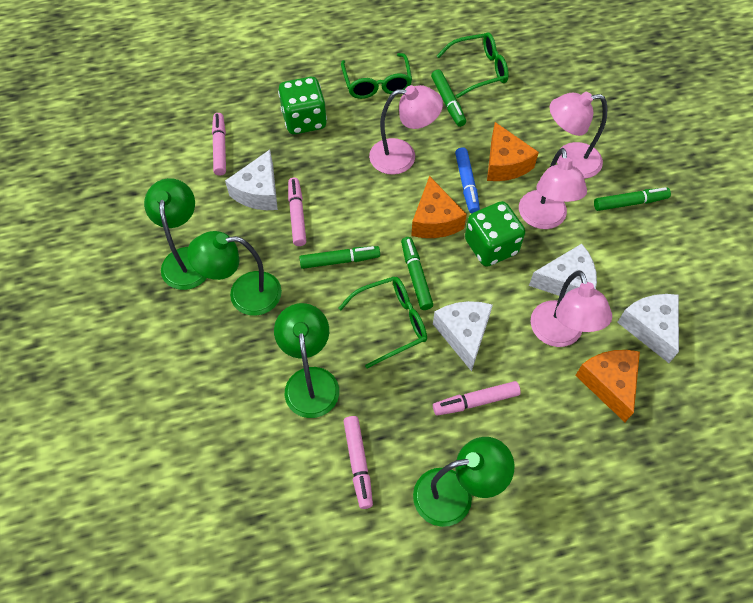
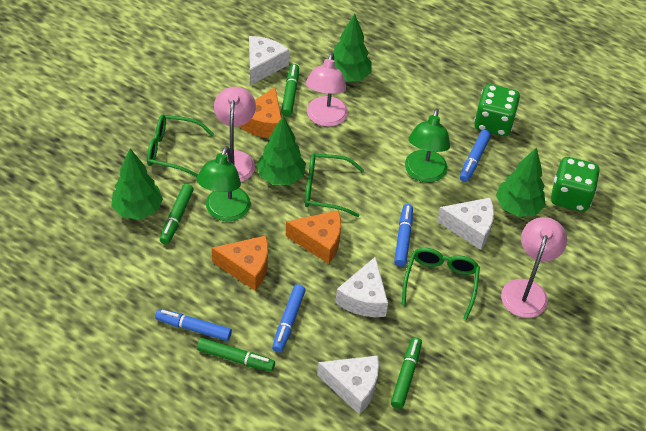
blue marker: 1 -> 4
green lamp: 4 -> 2
green tree: 0 -> 4
pink lamp: 4 -> 3
pink marker: 4 -> 0

